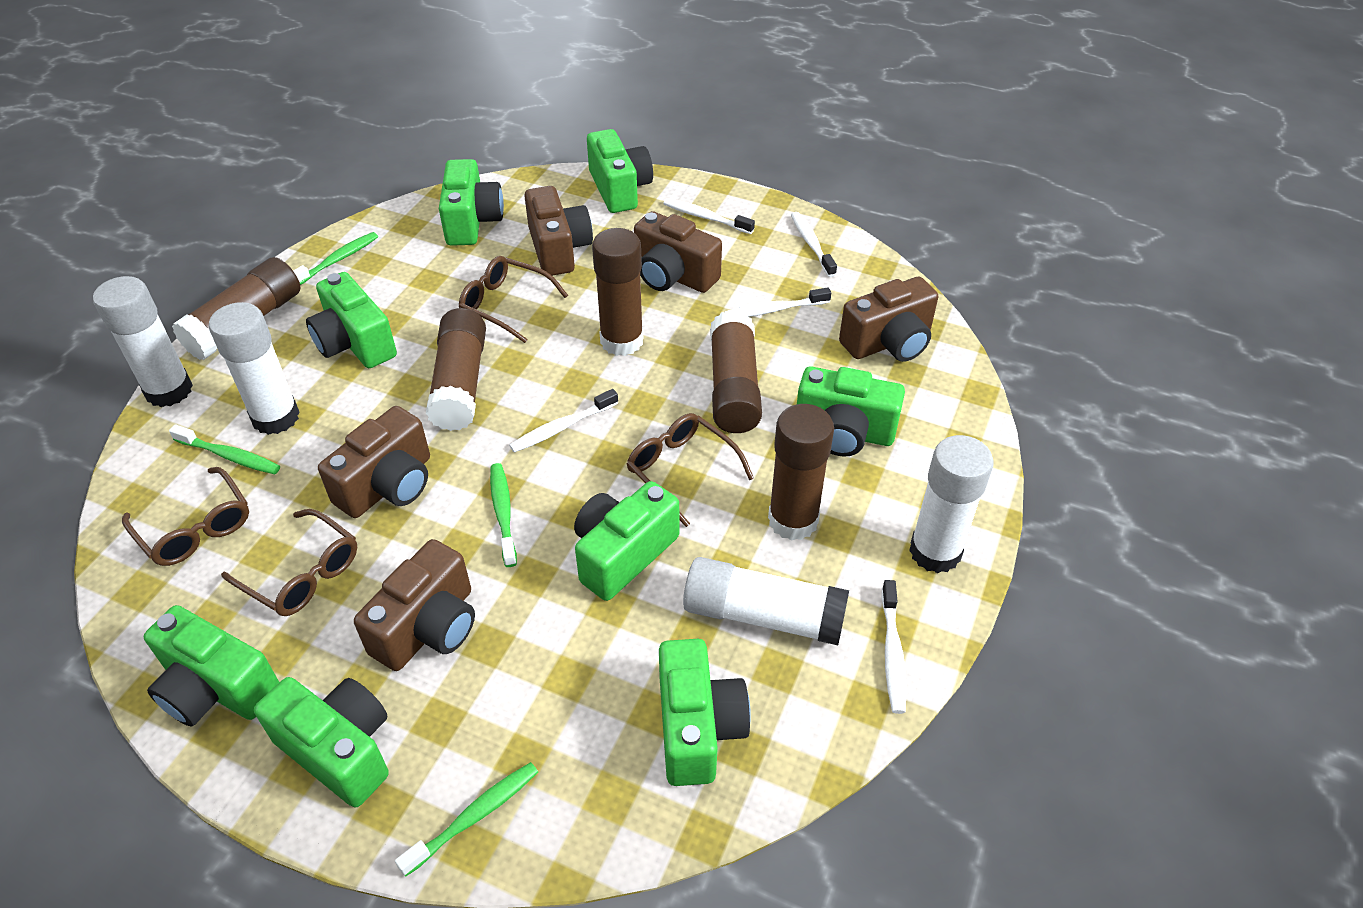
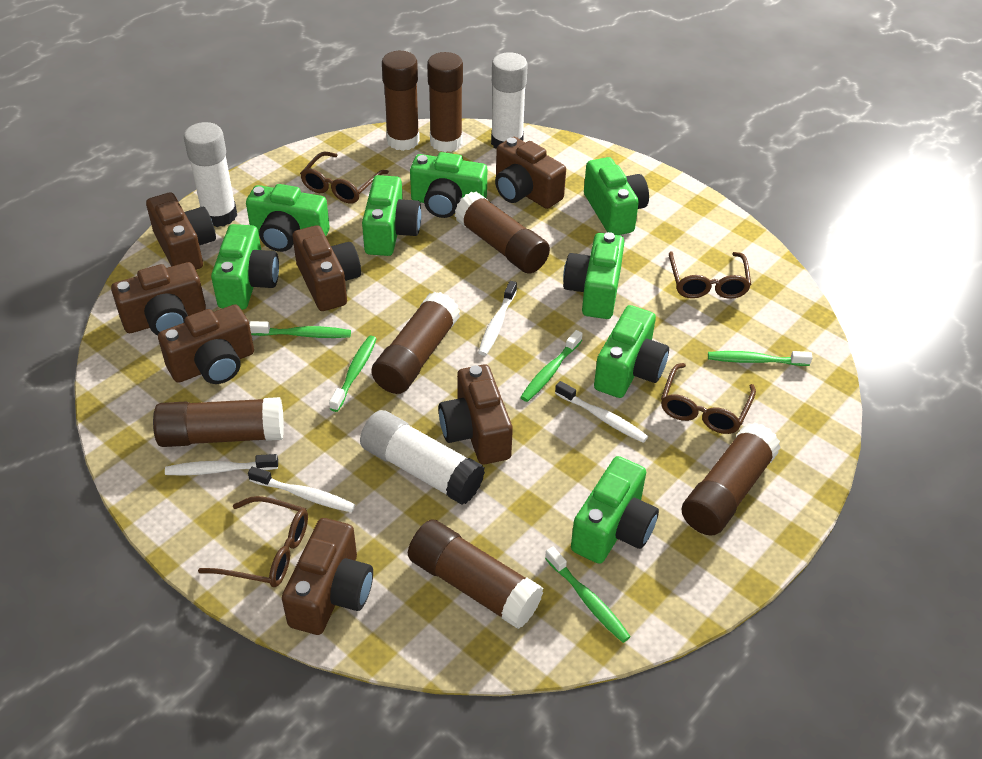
brown camera: 5 -> 7
brown glue stick: 5 -> 7
green toothbrush: 4 -> 5
white glue stick: 4 -> 3
white toothbrush: 5 -> 4

